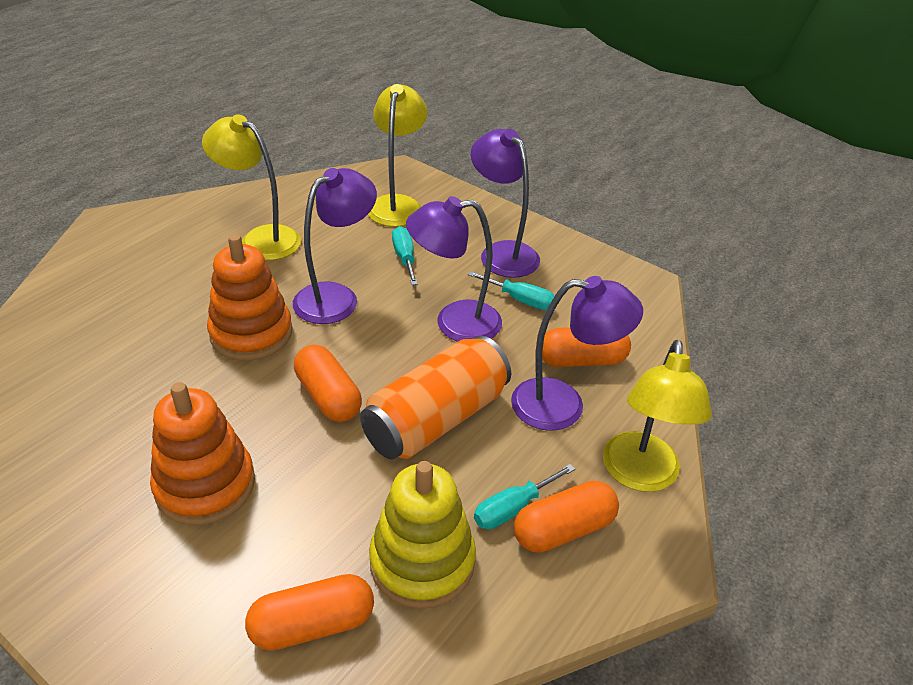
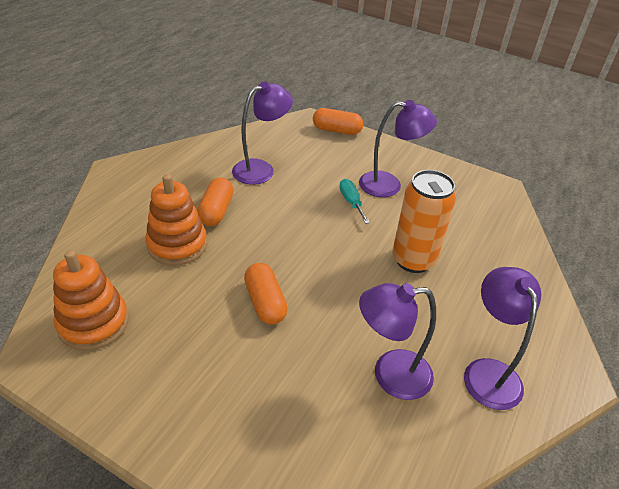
orange capsule: 4 -> 3
turquoise screwdriver: 3 -> 1
yellow lamp: 3 -> 0
yellow stacking toy: 1 -> 0

